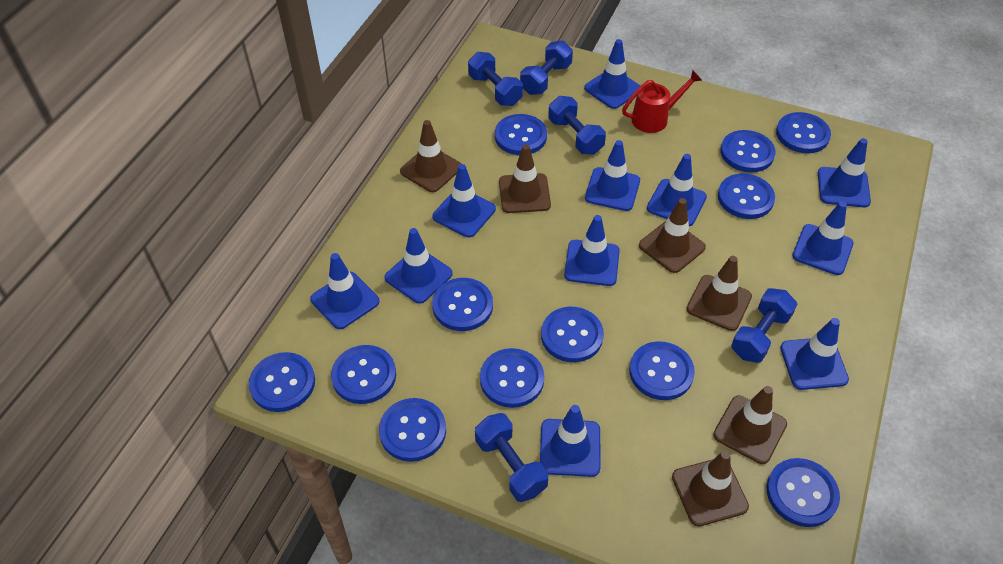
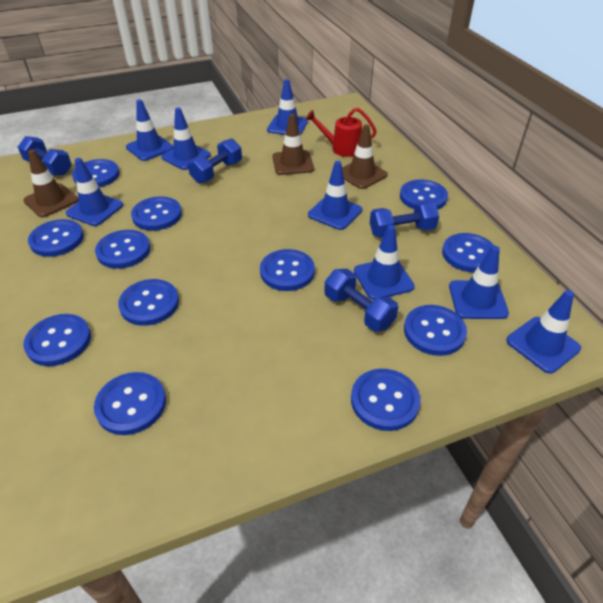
blue dumbbell: 5 -> 4
blue traffic cone: 11 -> 8
brown traffic cone: 6 -> 3

